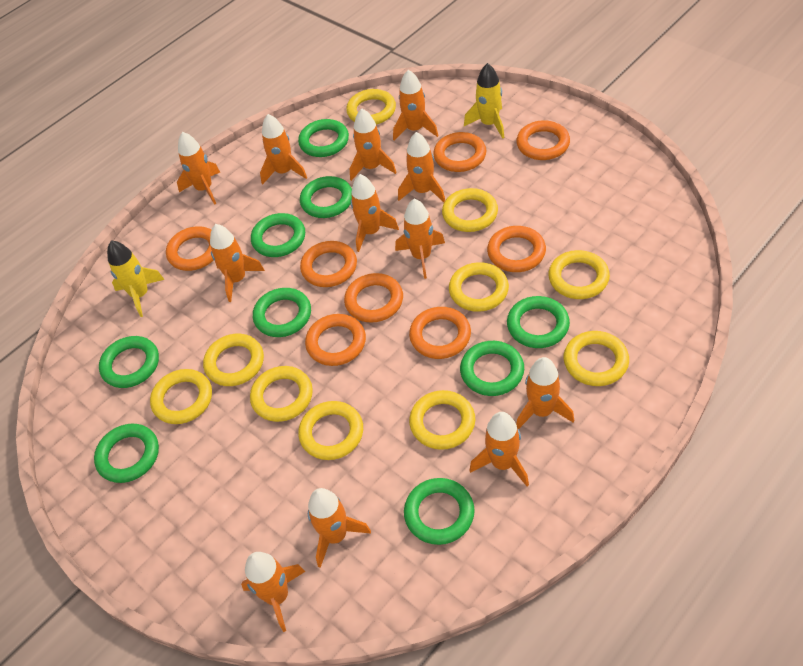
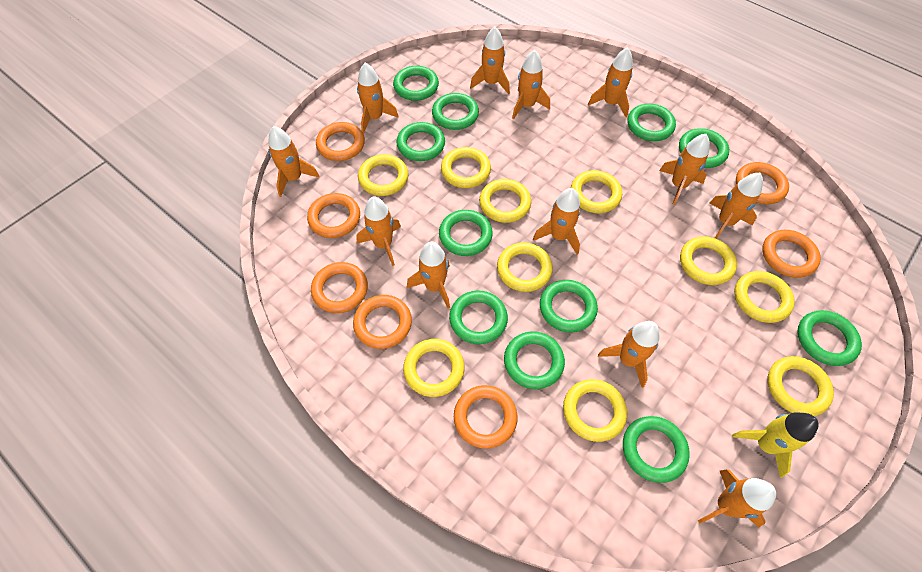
green ring: 9 -> 11
orange ring: 8 -> 7
yellow rocket: 2 -> 1

